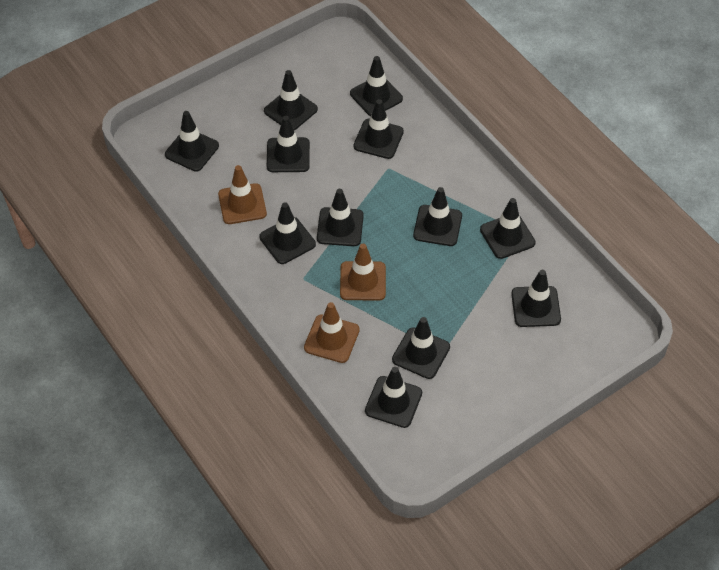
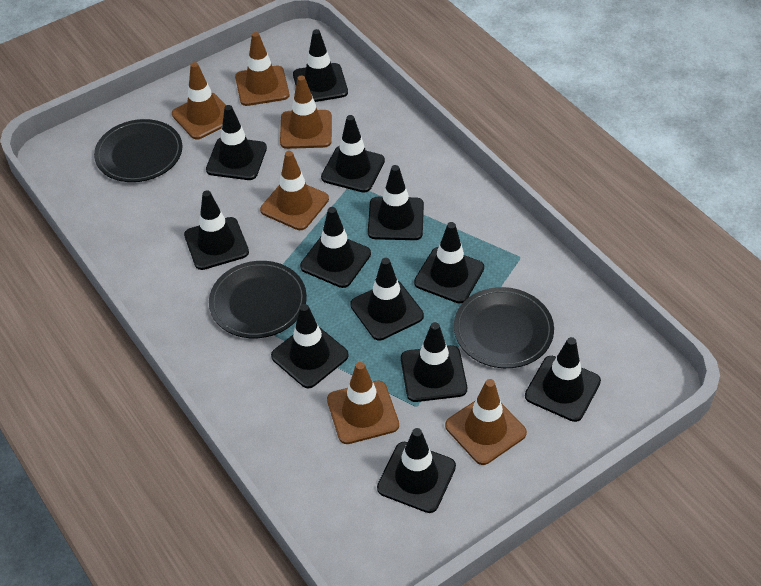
black plate: 0 -> 3
brown traffic cone: 3 -> 6

